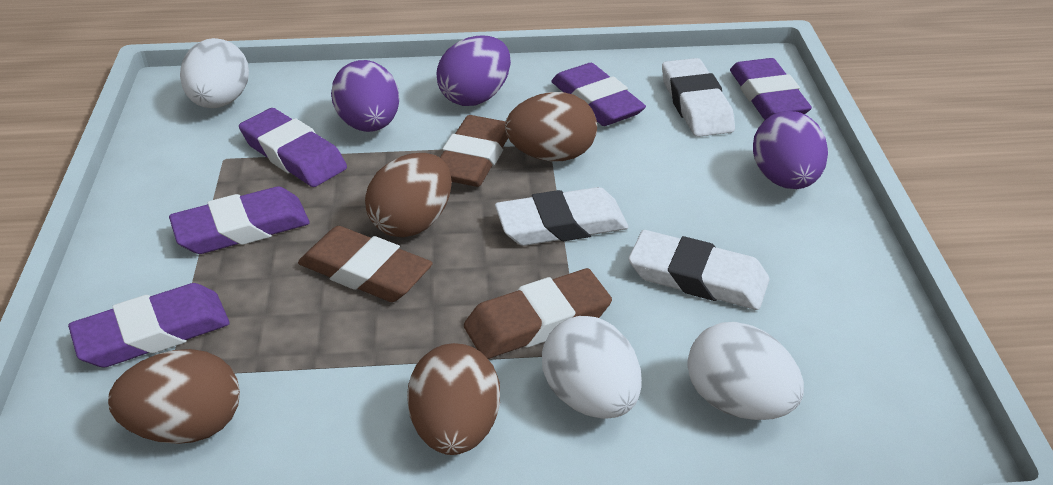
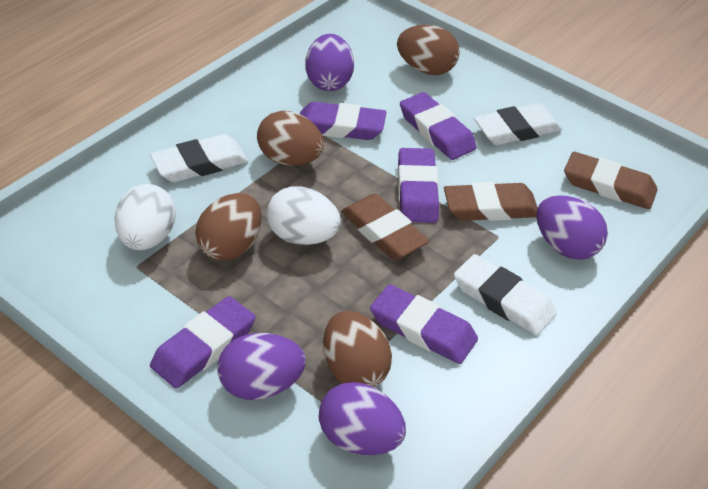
purple egg: 3 -> 4
white egg: 3 -> 2

